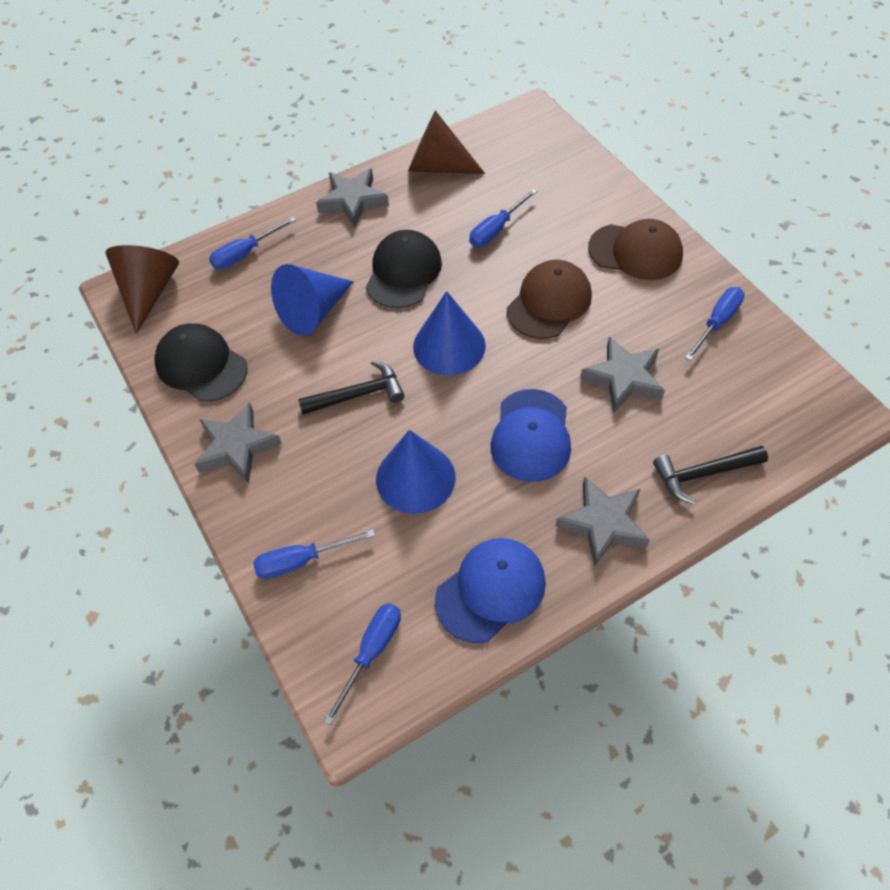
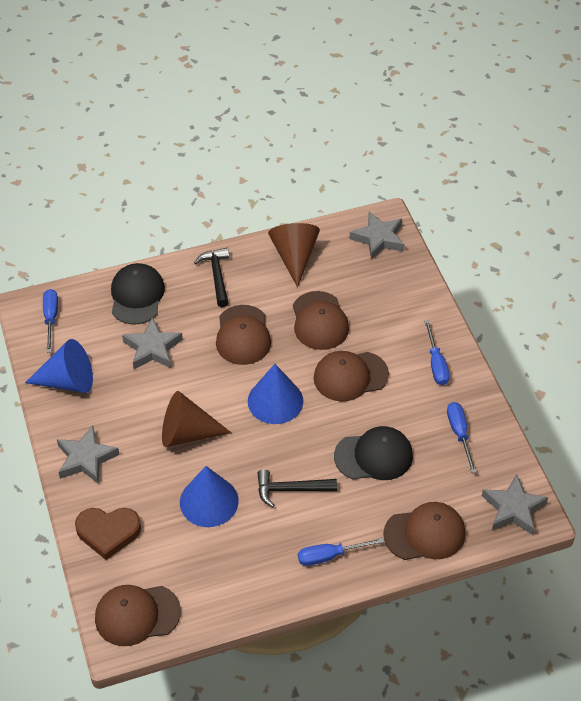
blue cap: 2 -> 0
blue screwdriver: 5 -> 4
brown cap: 2 -> 5
brown heart: 0 -> 1

